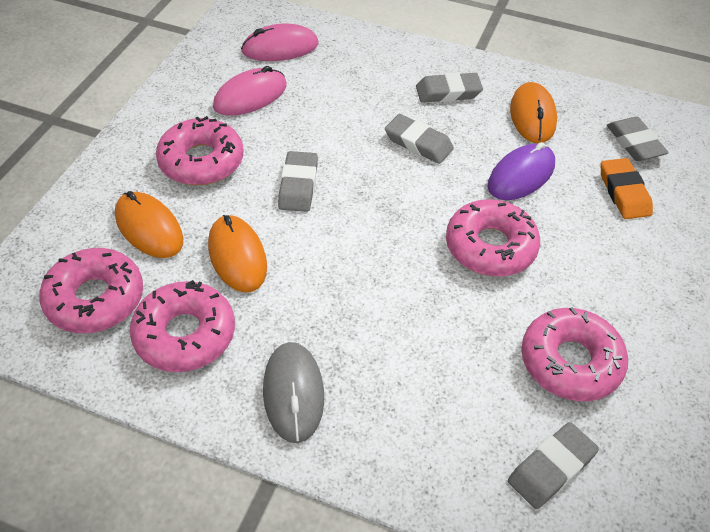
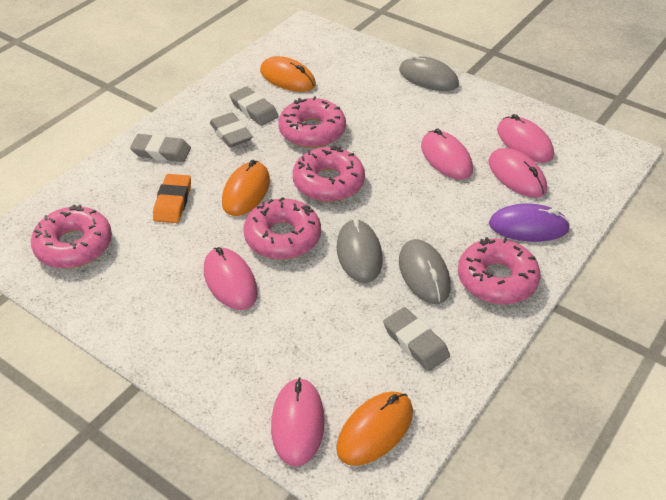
grey eraser: 5 -> 4
grey mouse: 1 -> 3
pink mouse: 2 -> 5

